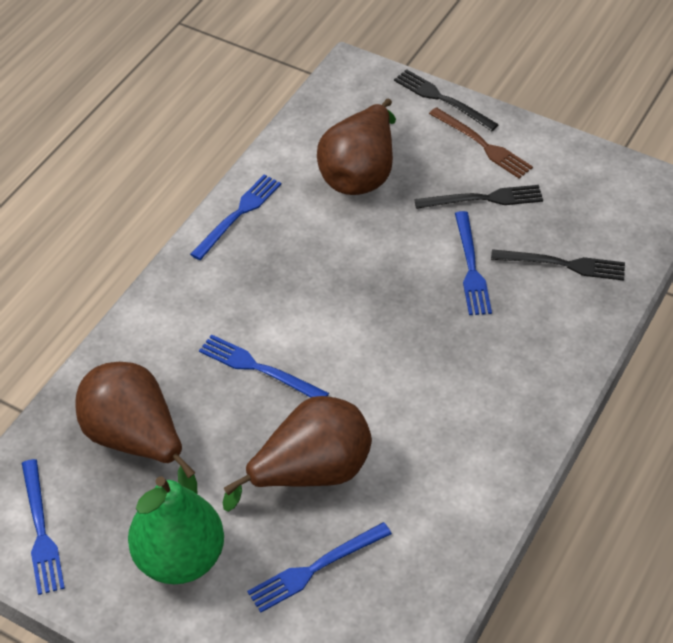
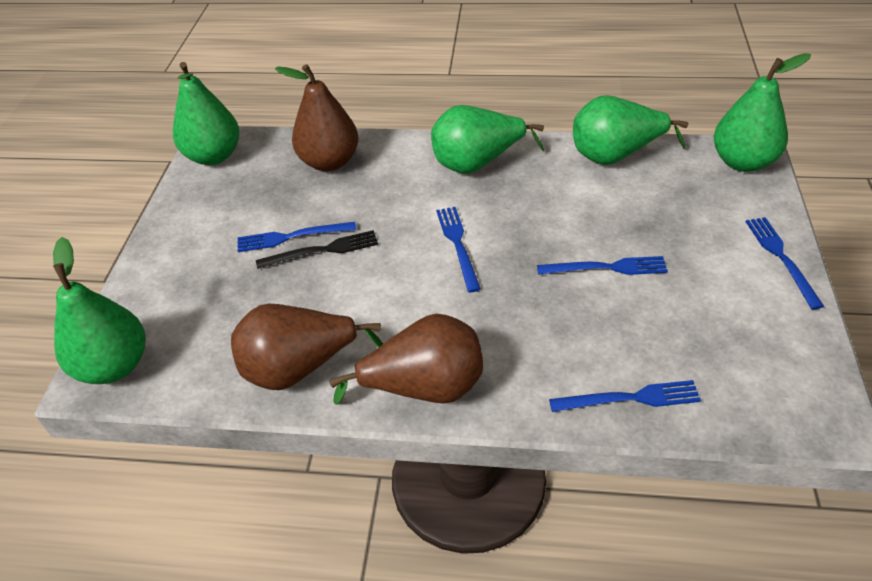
black fork: 3 -> 1
brown fork: 1 -> 0
green pear: 1 -> 5

